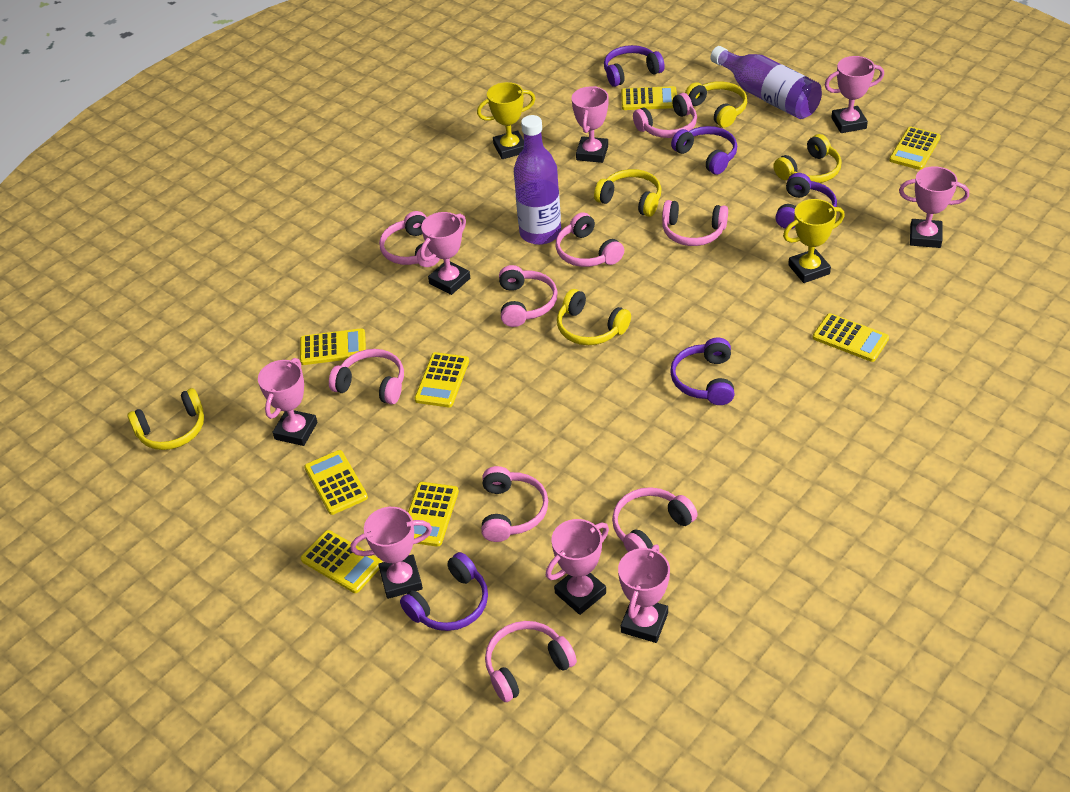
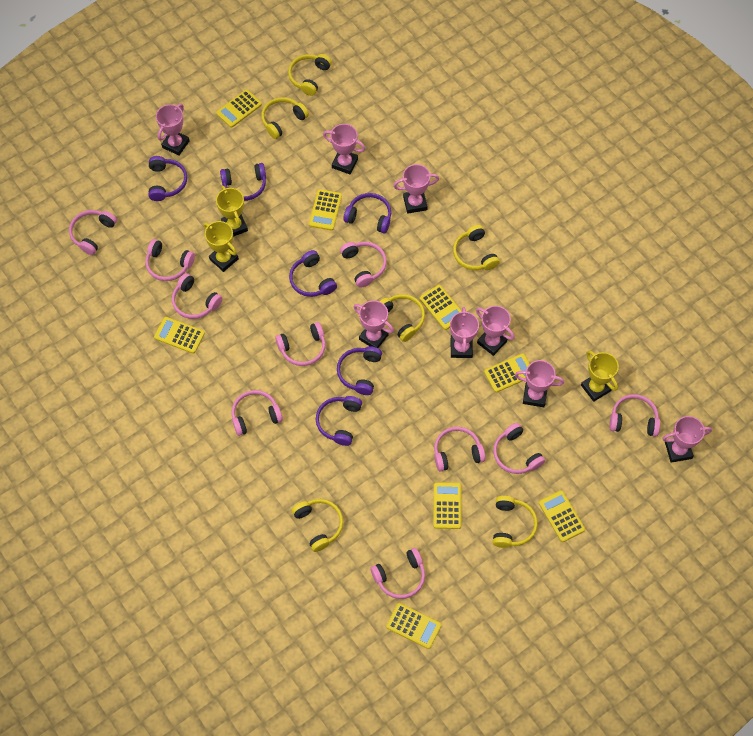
pink headphones: 9 -> 10
purple bottle: 2 -> 0
purple headphones: 5 -> 6
yellow headphones: 5 -> 6
yellow trophy: 2 -> 3

